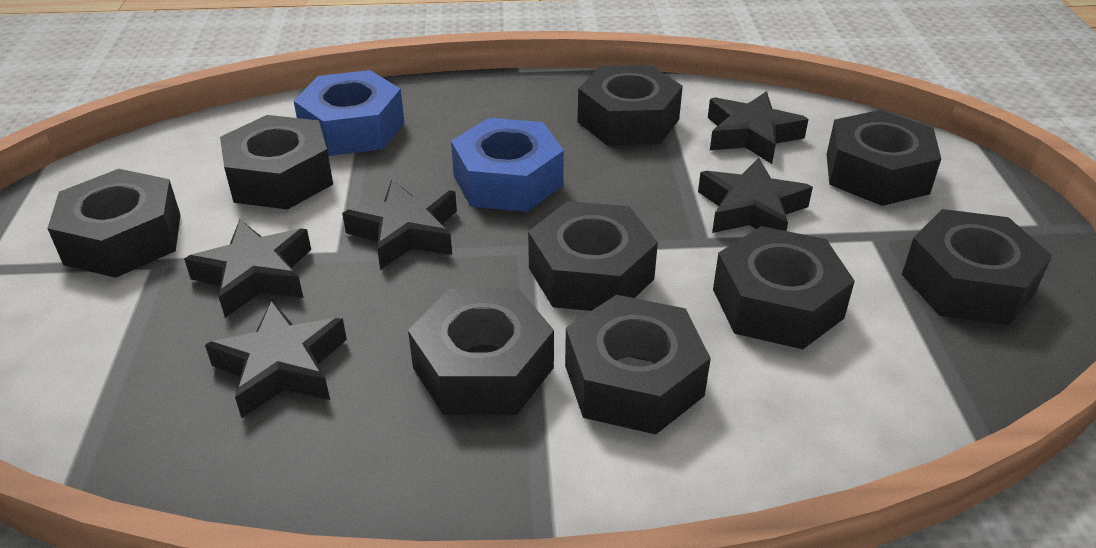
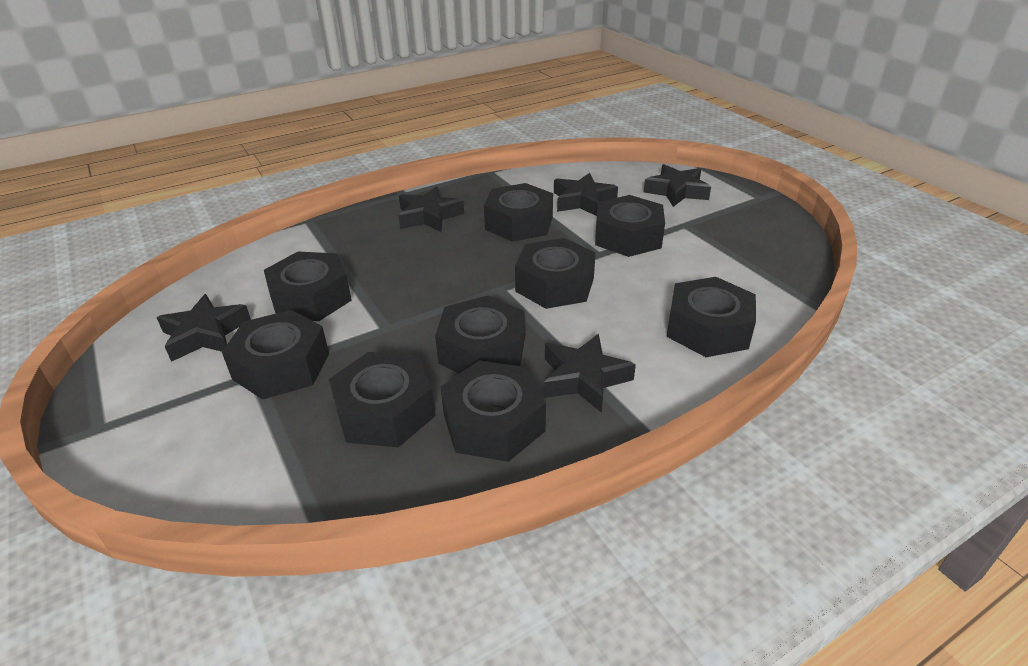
blue nut: 2 -> 0

